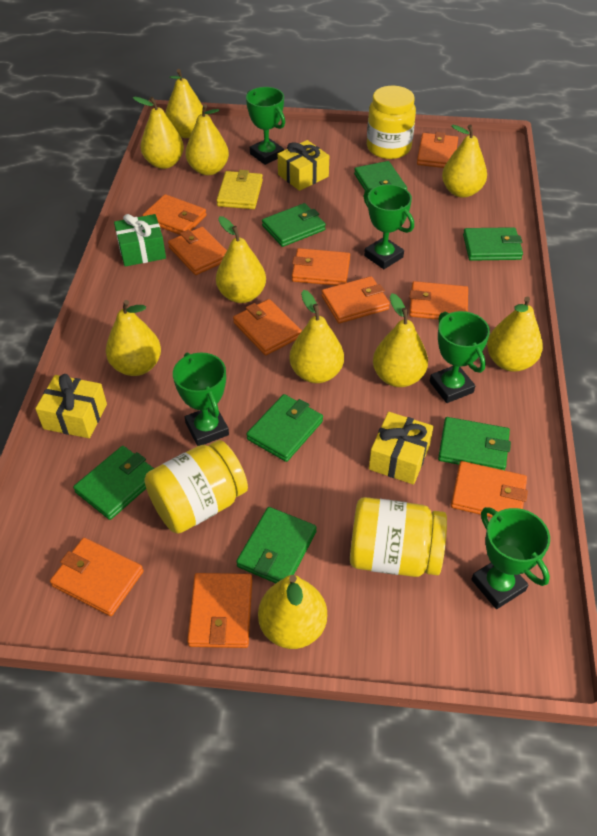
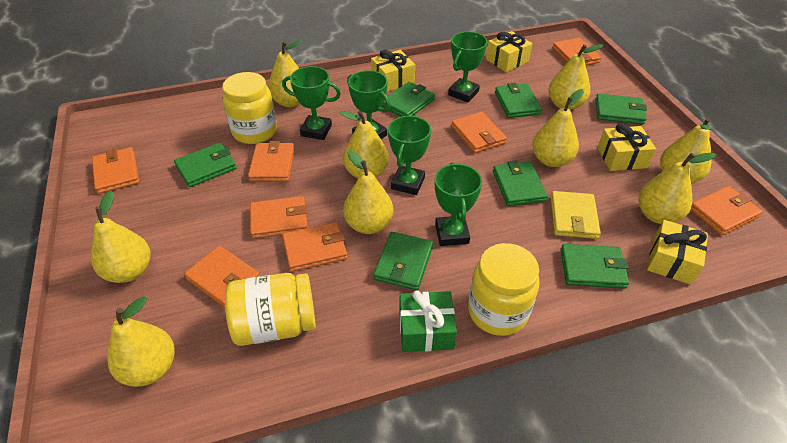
orange wallet: 10 -> 8
yellow gift: 3 -> 4
yellow pear: 10 -> 9

